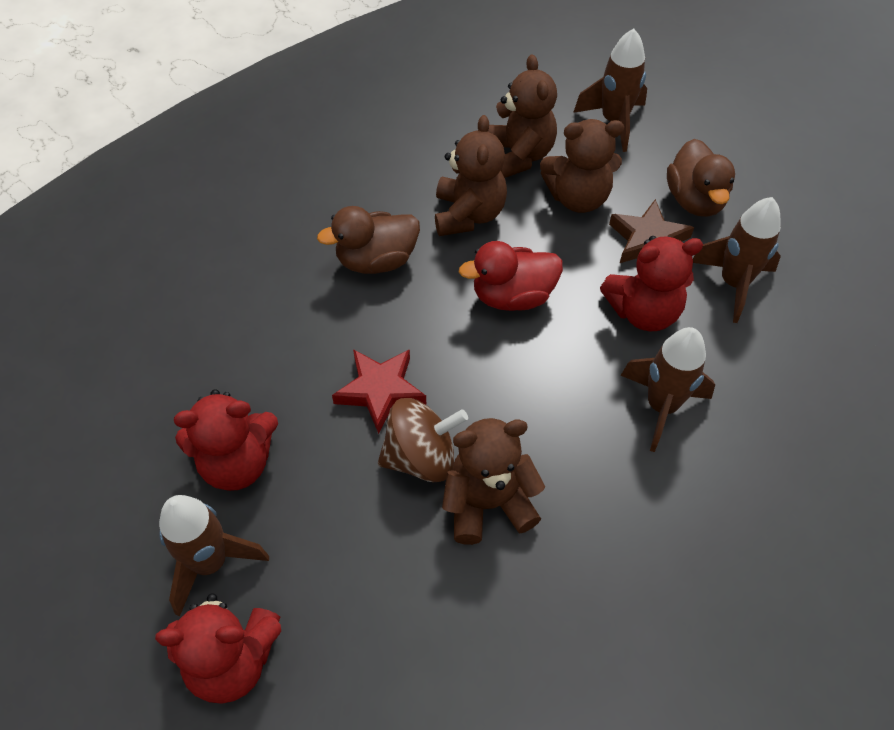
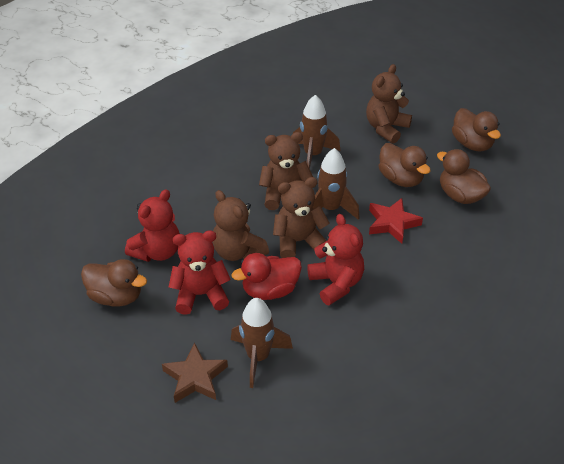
brown duck: 2 -> 4
brown rocket: 4 -> 3
brown spinning top: 1 -> 0

